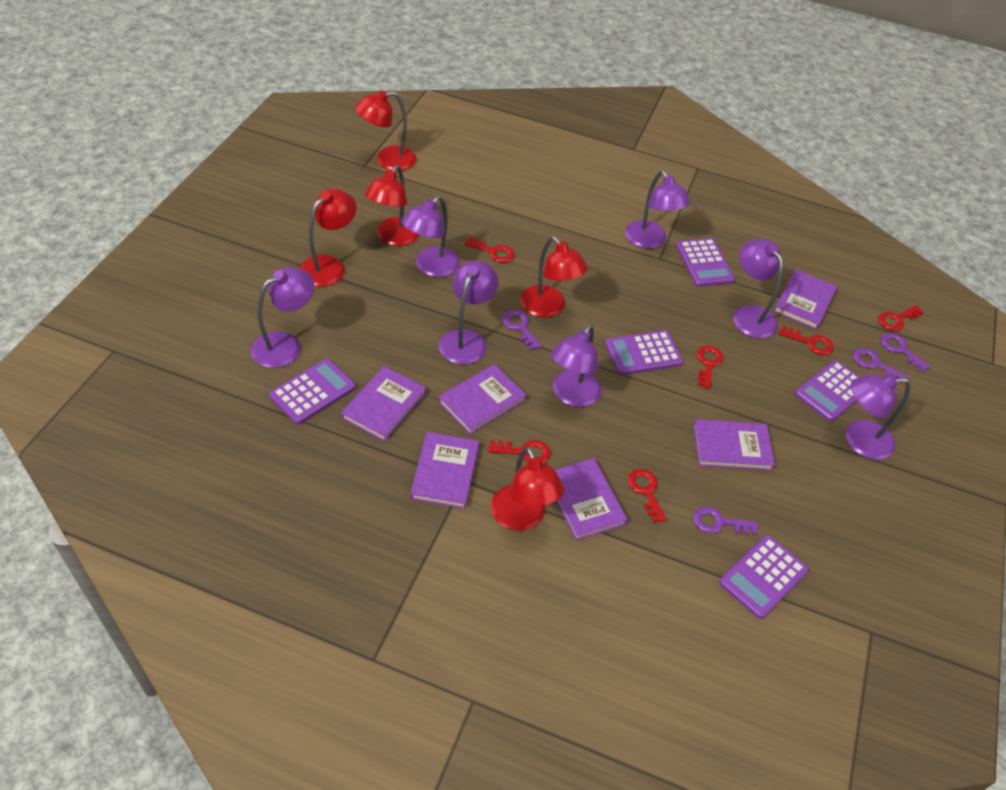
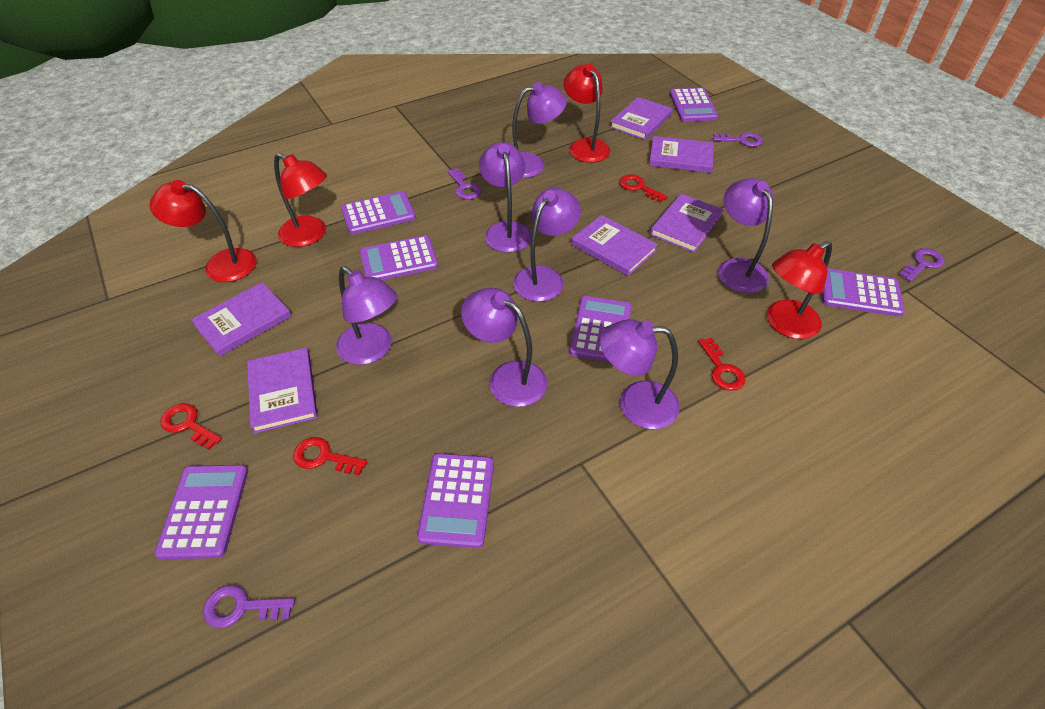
purple calculator: 5 -> 7
red key: 6 -> 4
red lamp: 5 -> 4

